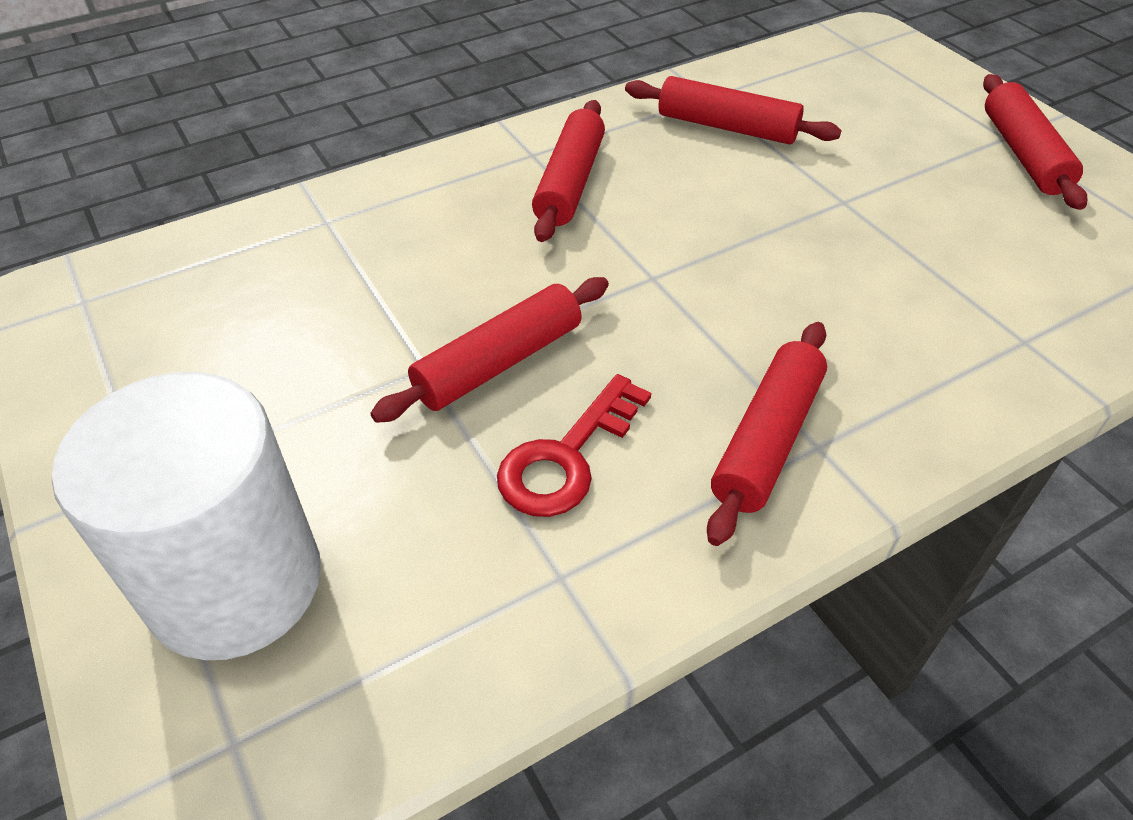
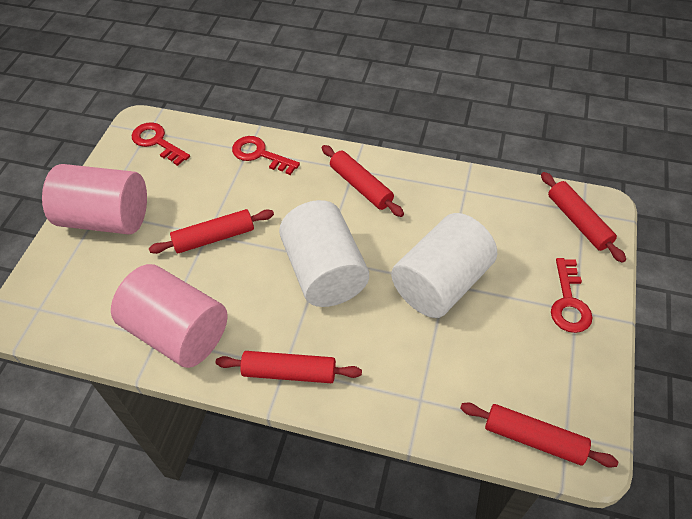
pink cylinder: 0 -> 2
red key: 1 -> 3
white cylinder: 1 -> 2

